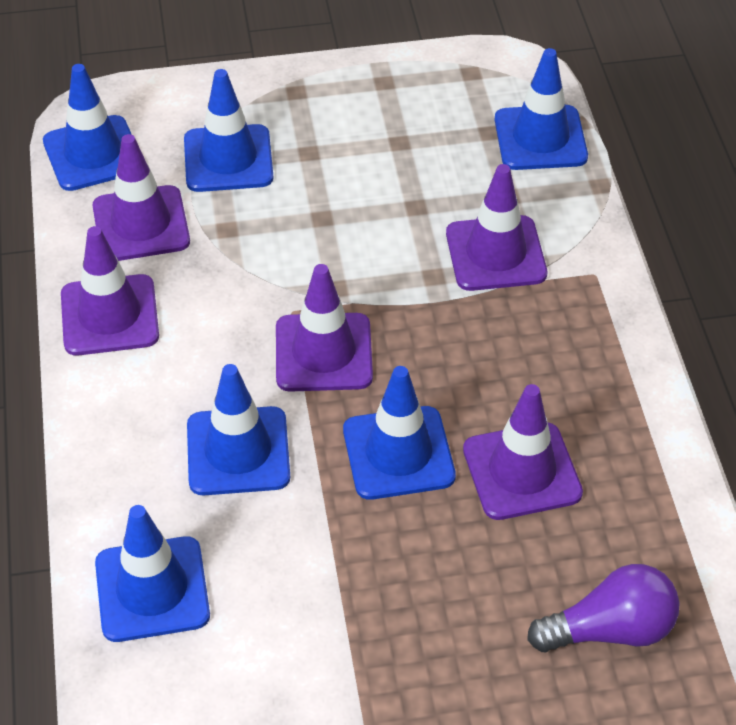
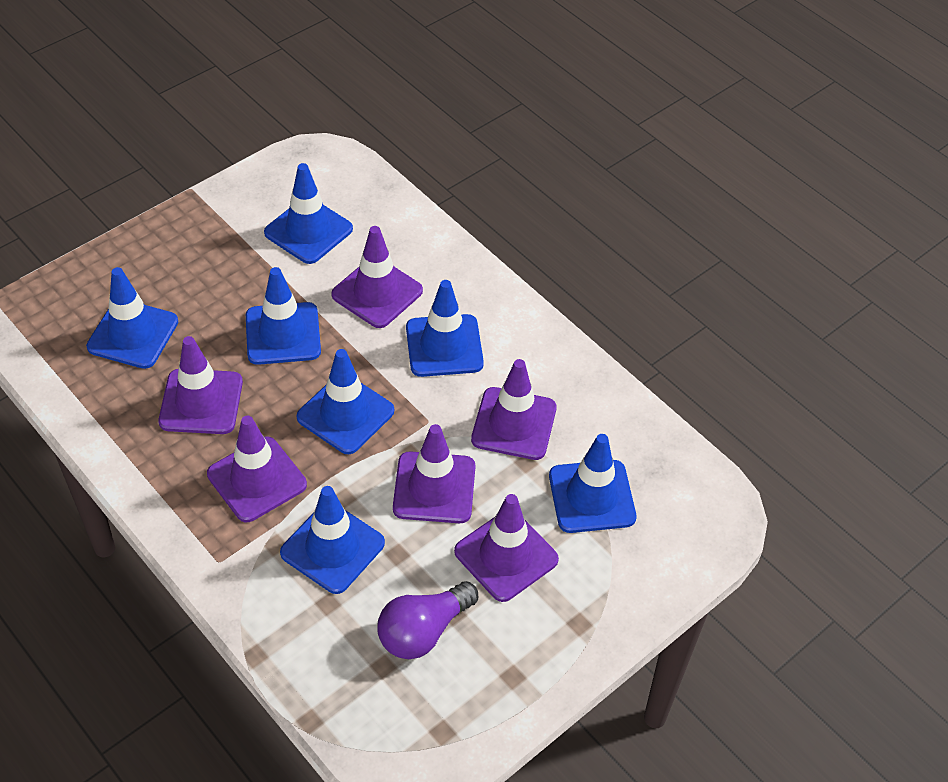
blue traffic cone: 6 -> 7
purple traffic cone: 5 -> 6

